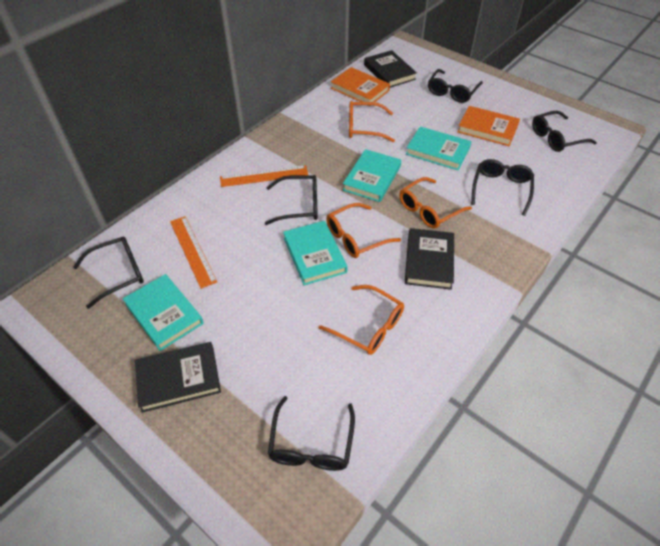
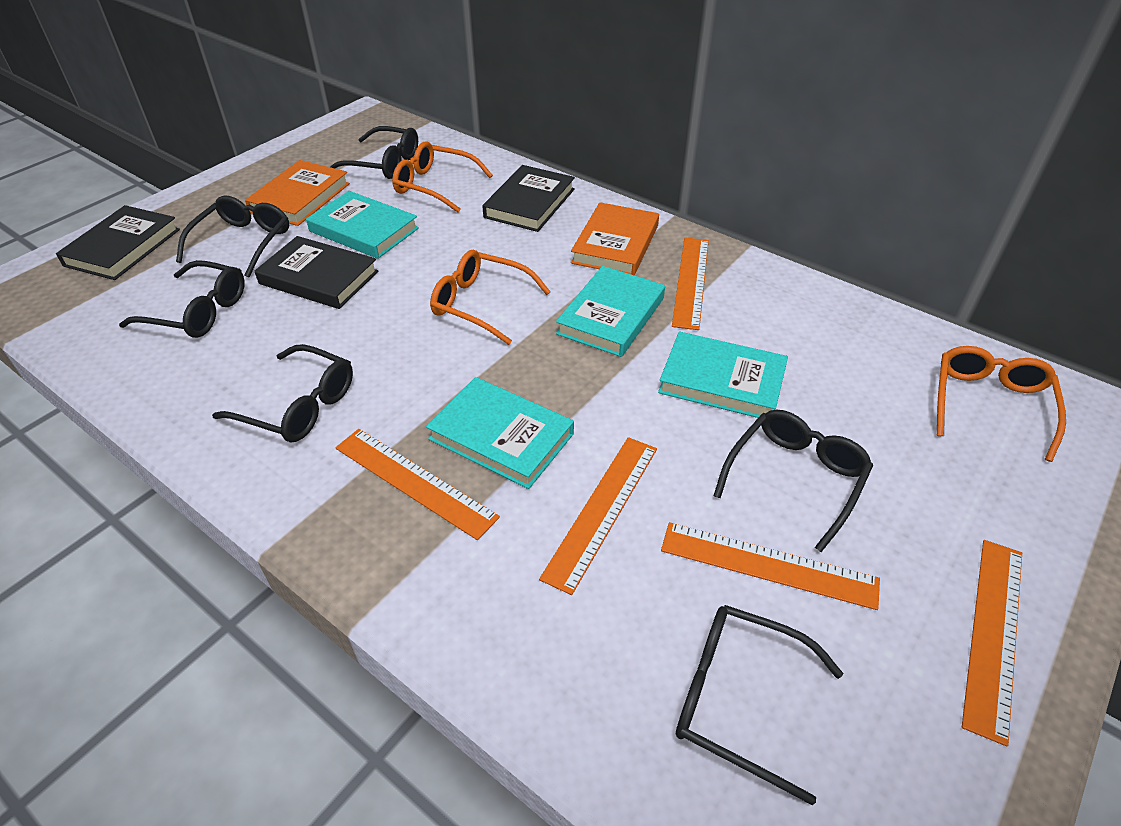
orange glasses: 4 -> 3
orange ruler: 2 -> 5

